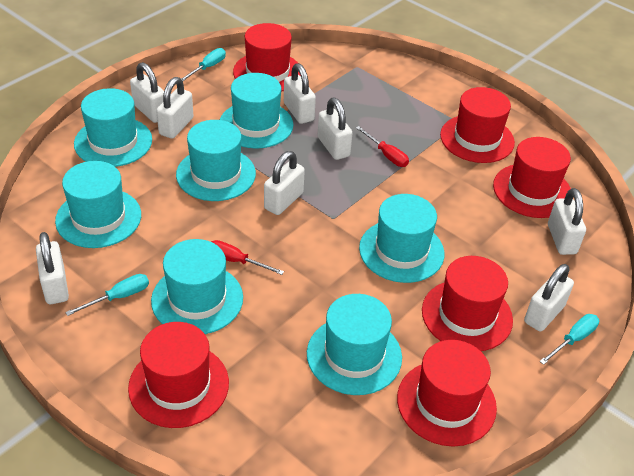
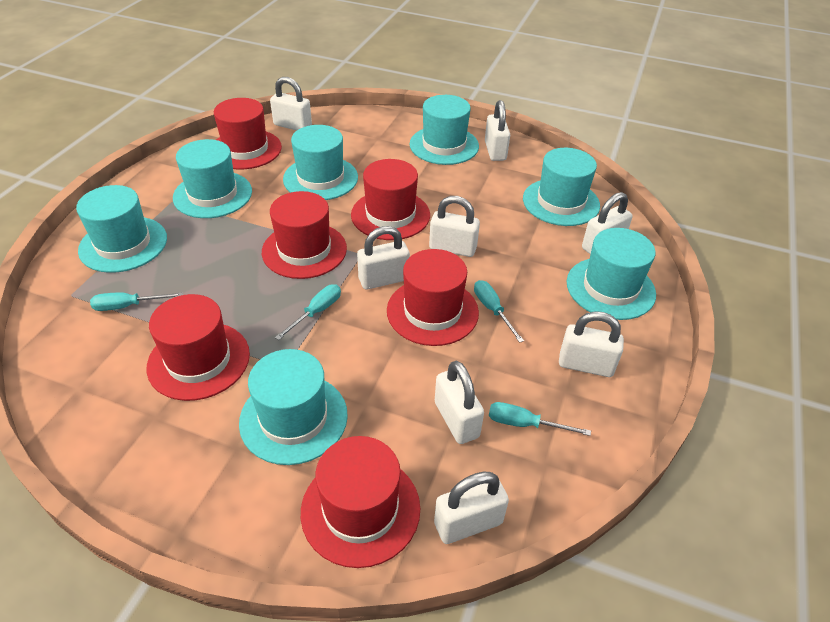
red screwdriver: 2 -> 0
turquoise screwdriver: 3 -> 4

